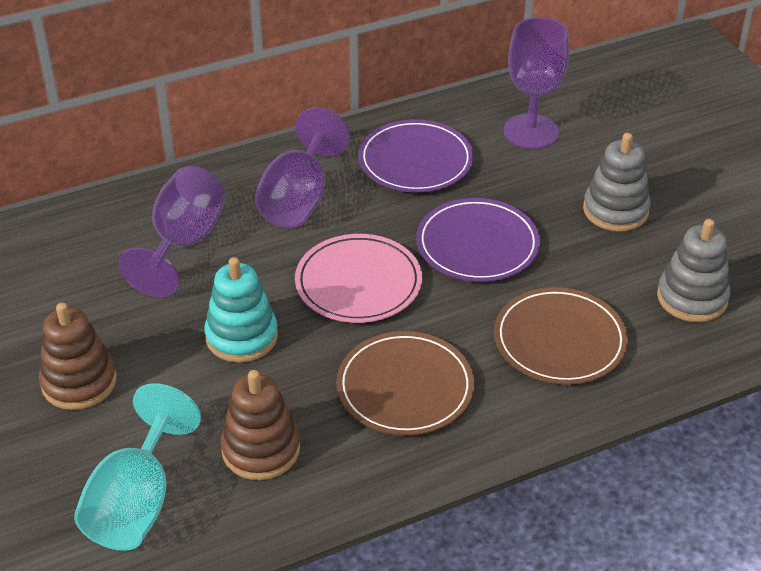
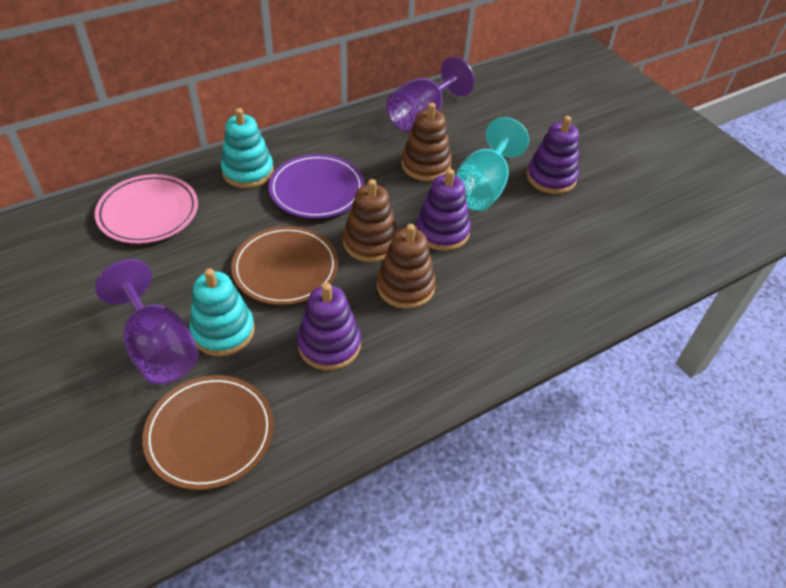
brown stacking toy: 2 -> 3
grey stacking toy: 2 -> 0
purple goblet: 3 -> 2
purple plate: 2 -> 1
purple stacking toy: 0 -> 3
turquoise stacking toy: 1 -> 2

